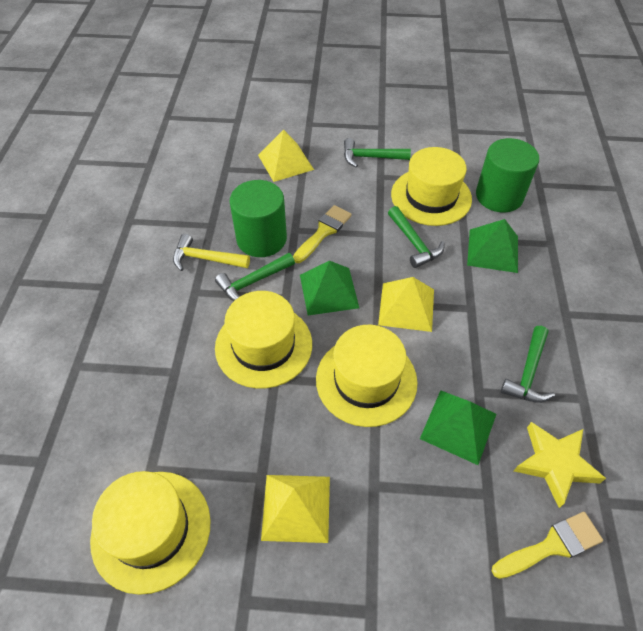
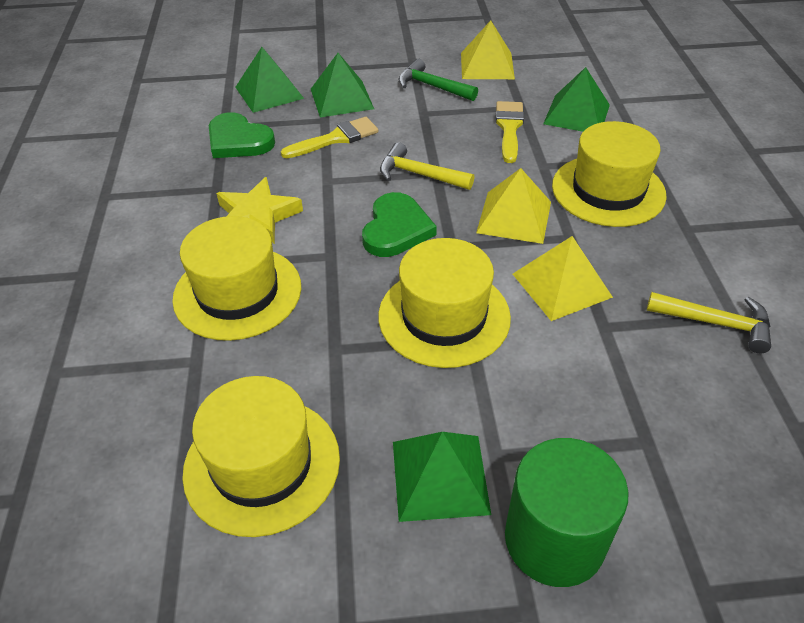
green cylinder: 2 -> 1
green hammer: 4 -> 1
green heart: 0 -> 2
green pyramid: 3 -> 4
yellow hammer: 1 -> 2

